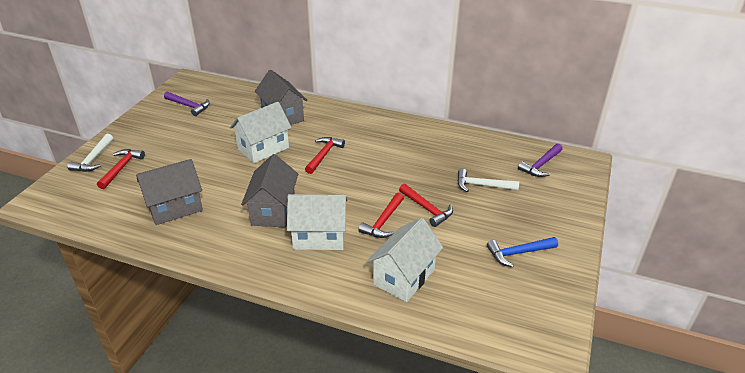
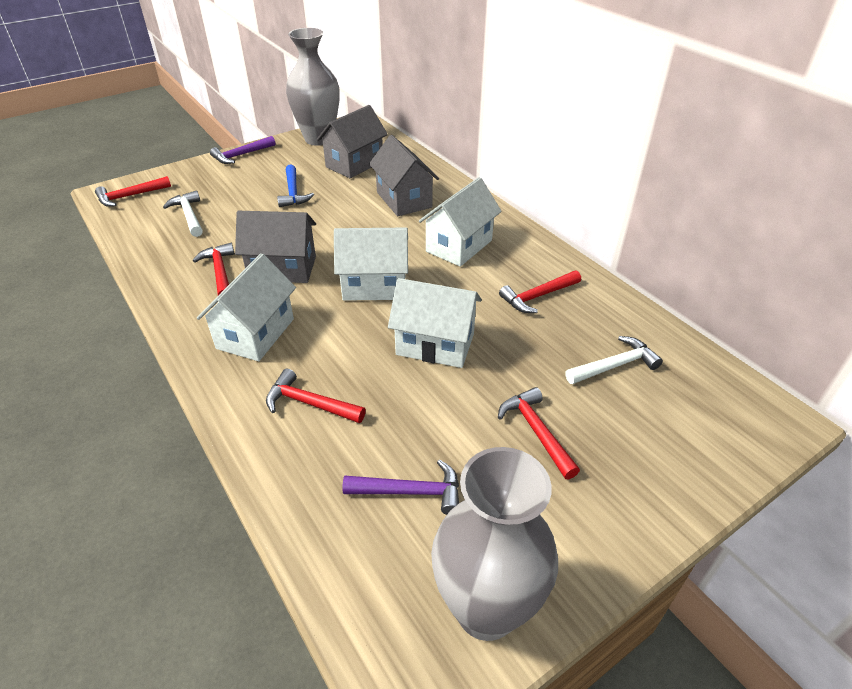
grey vase: 0 -> 2
red hammer: 4 -> 5
white house: 3 -> 4

